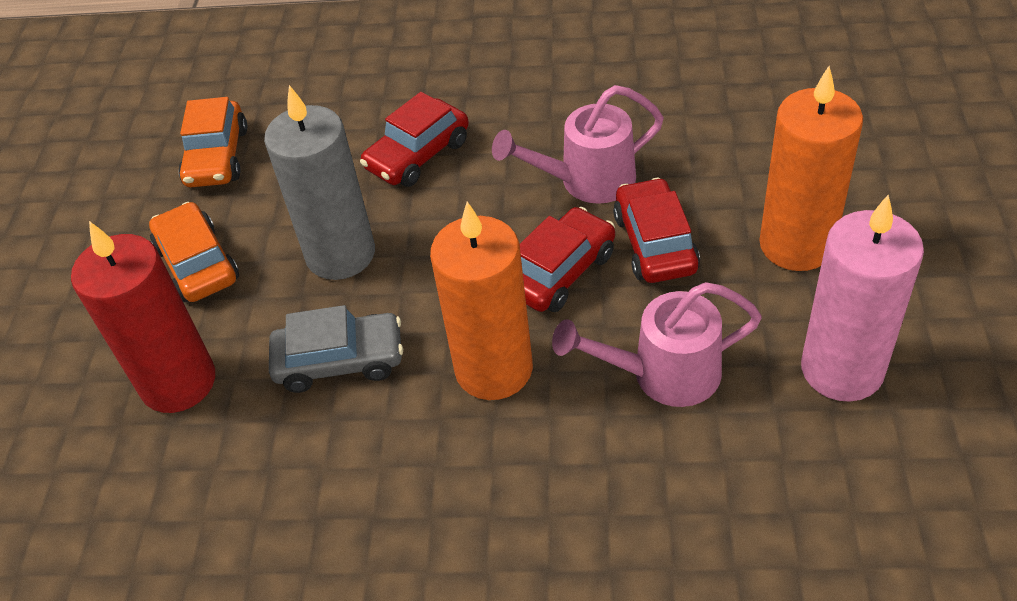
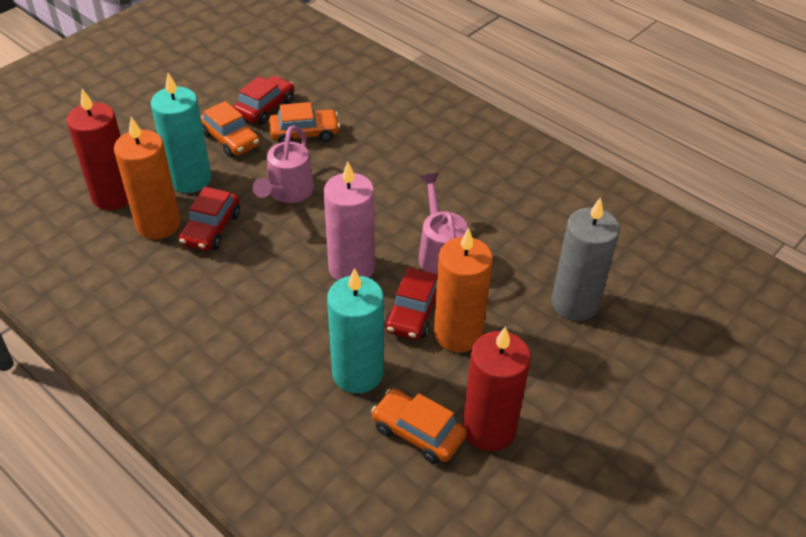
grey car: 1 -> 0
orange car: 2 -> 3
red candle: 1 -> 2
turquoise candle: 0 -> 2

